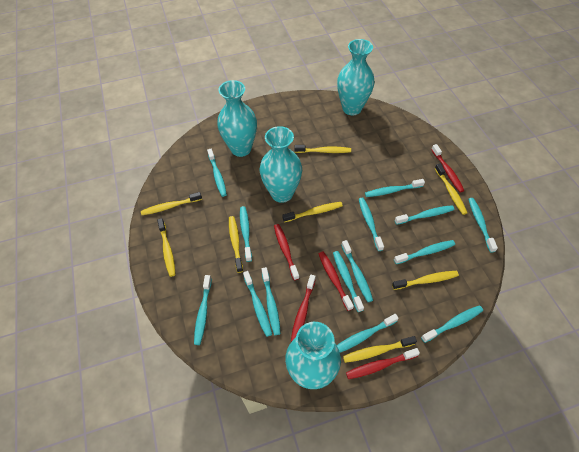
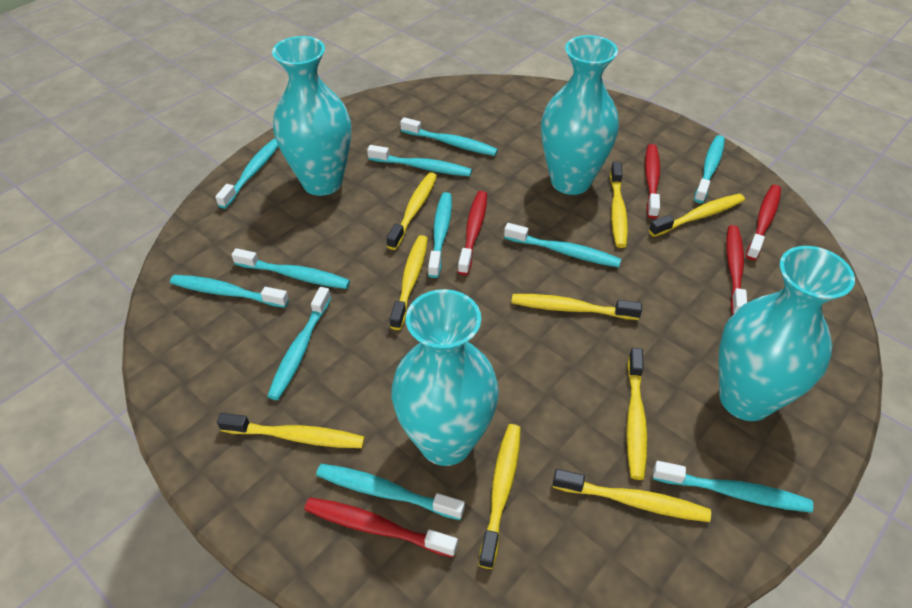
turquoise toothbrush: 14 -> 11
yellow toothbrush: 8 -> 9

